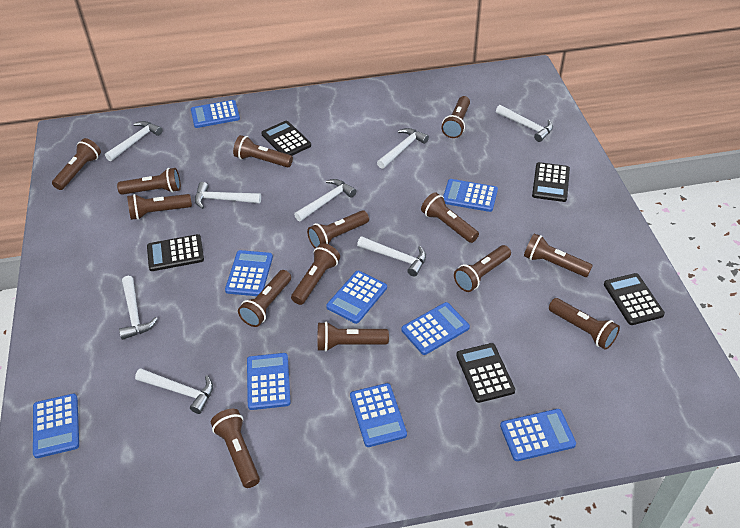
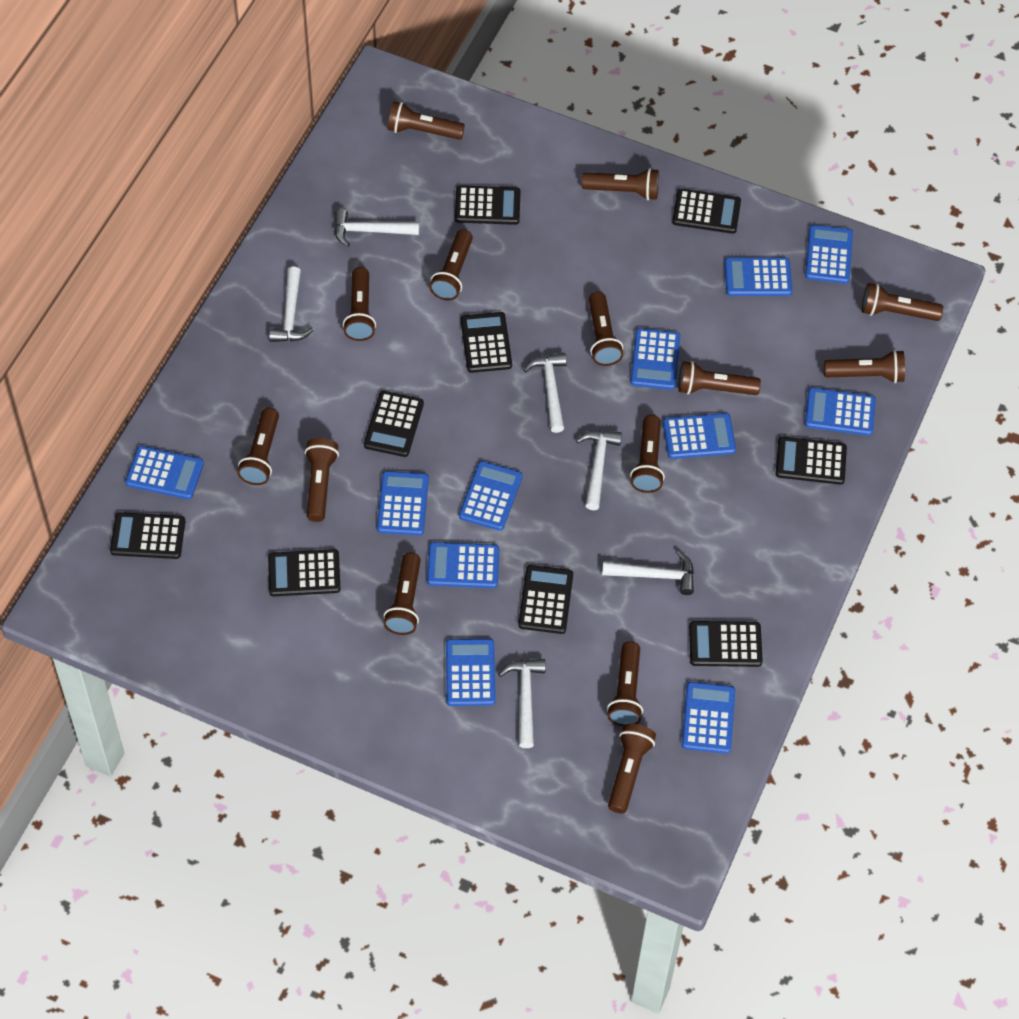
black calculator: 5 -> 9
blue calculator: 9 -> 11
white hammer: 8 -> 6

